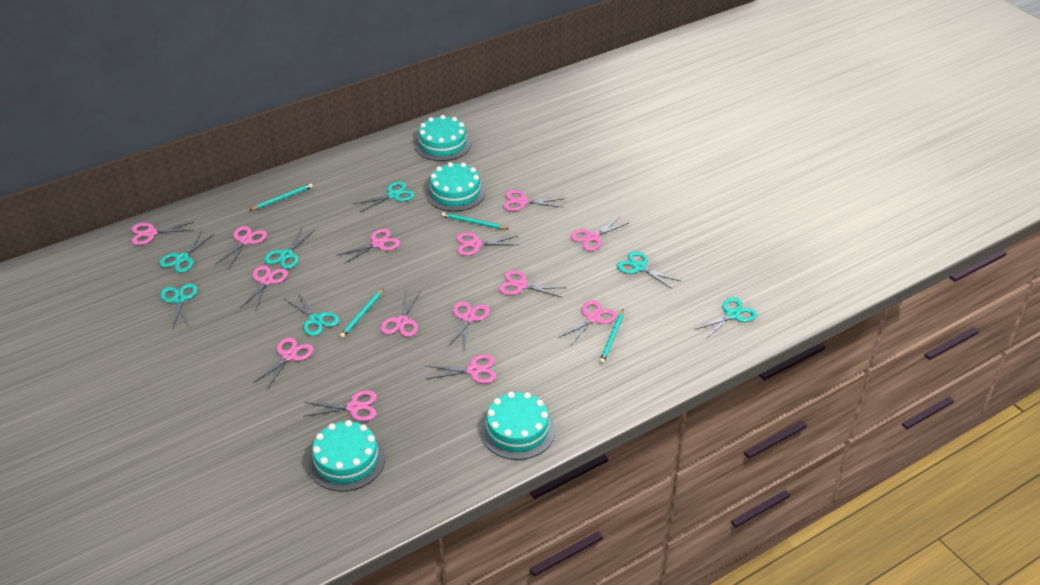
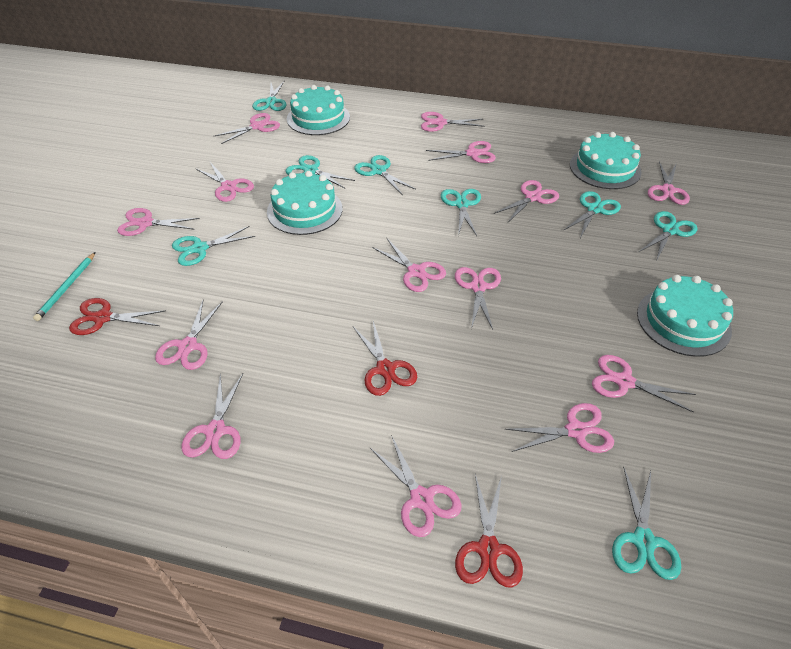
red scissors: 0 -> 3
turquoise pencil: 4 -> 1
turquoise scissors: 7 -> 8

